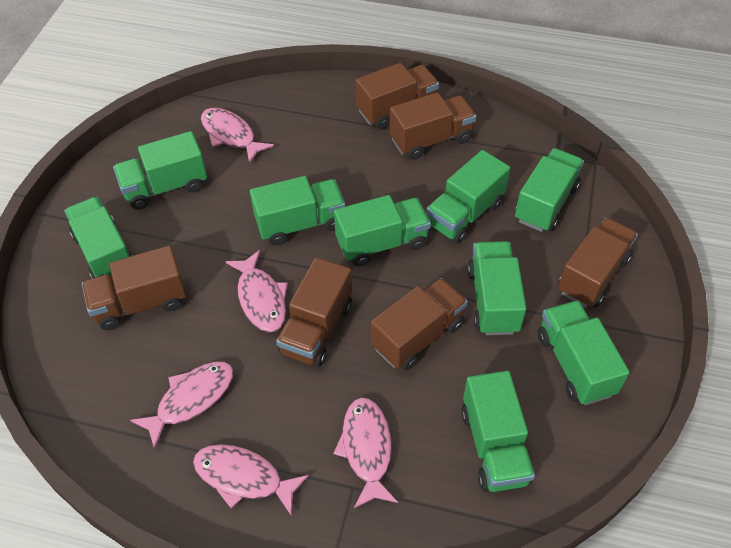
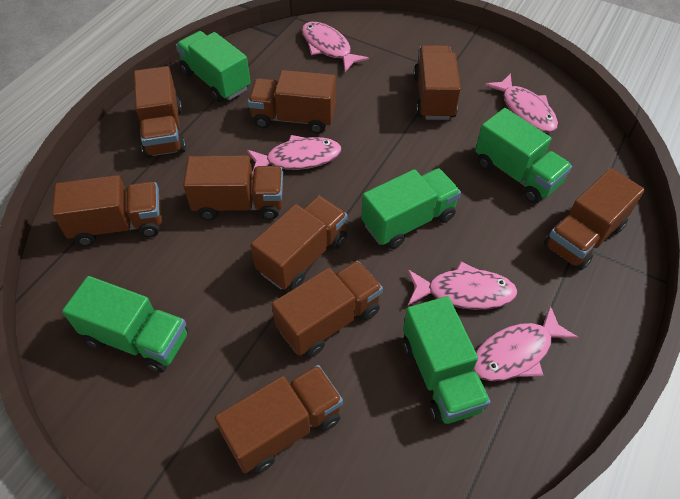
brown truck: 6 -> 9
green truck: 9 -> 5

